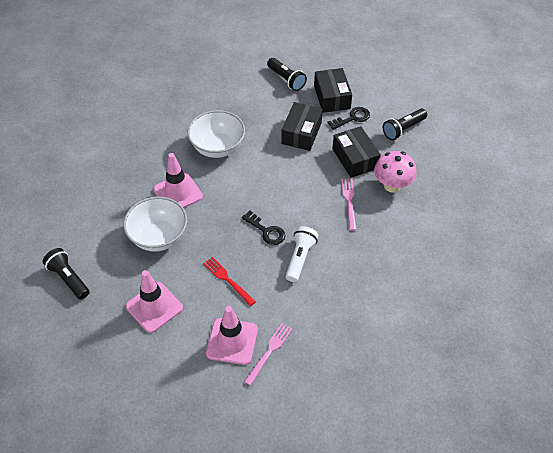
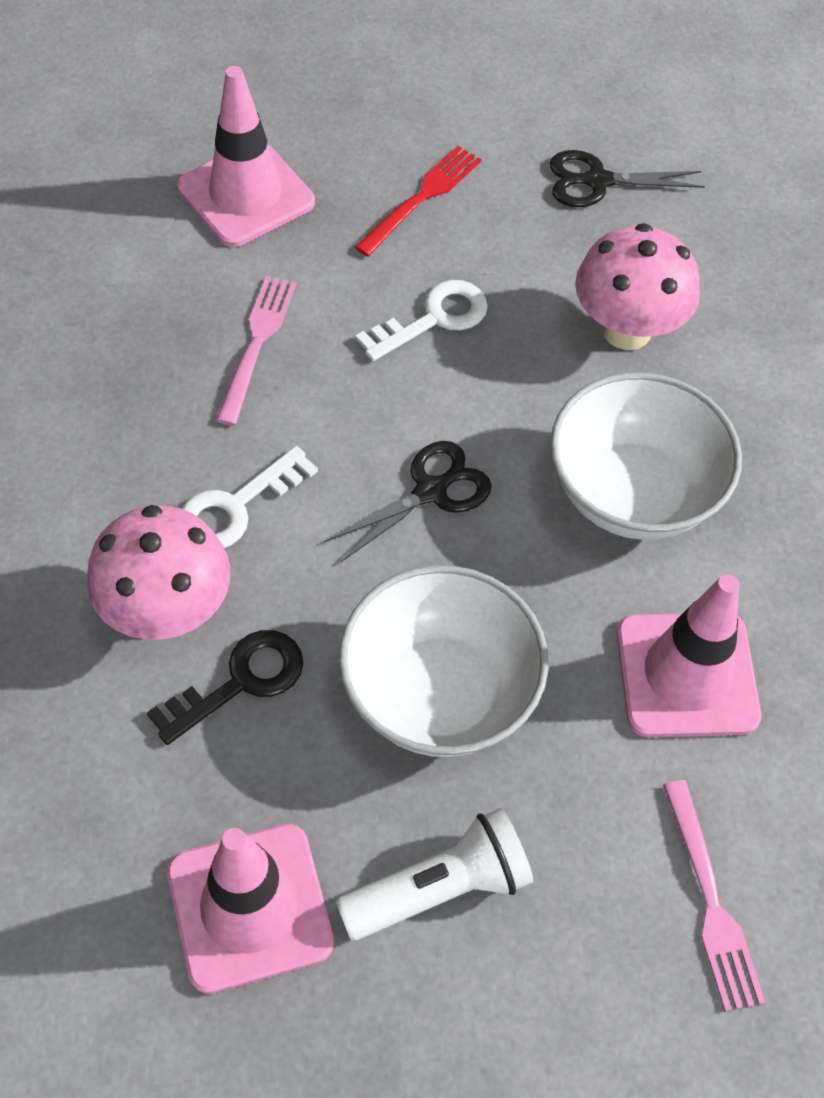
black box: 3 -> 0
black flashlight: 3 -> 0
black key: 2 -> 1
black scissors: 0 -> 2
pink mushroom: 1 -> 2
white key: 0 -> 2

